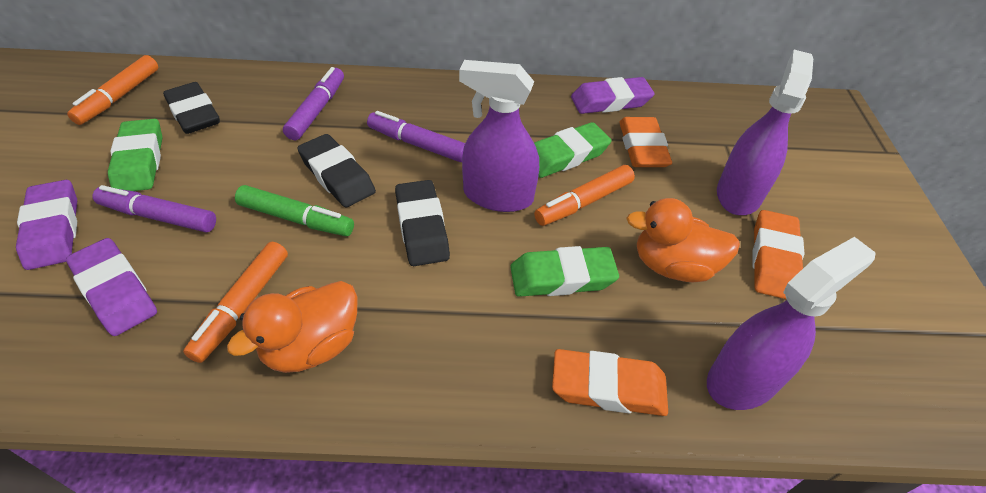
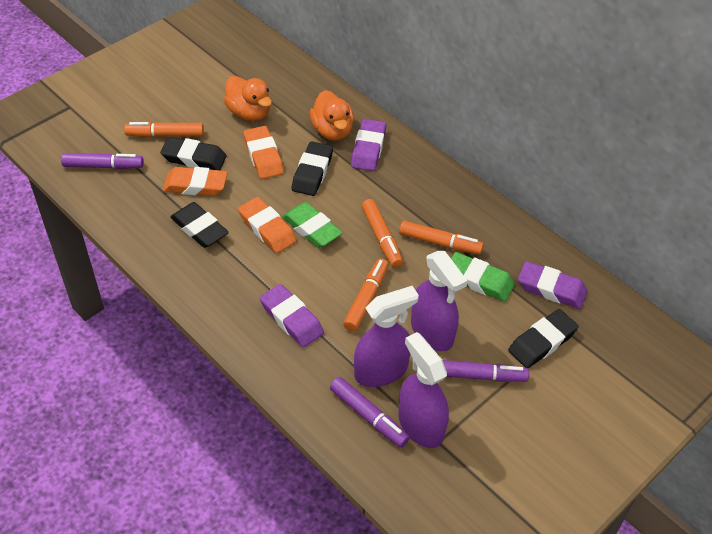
black eraser: 3 -> 4
green eraser: 3 -> 2
green marker: 1 -> 0
orange marker: 3 -> 4

